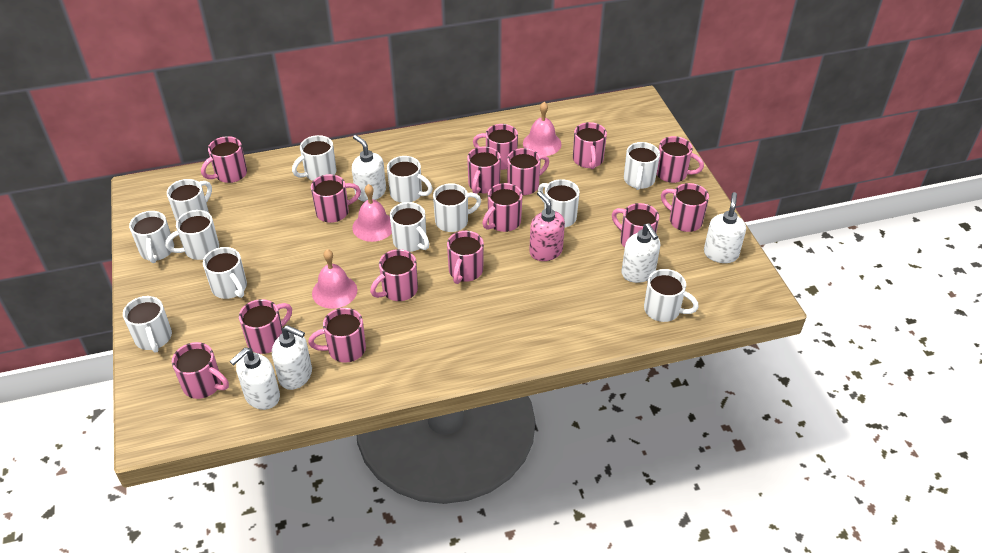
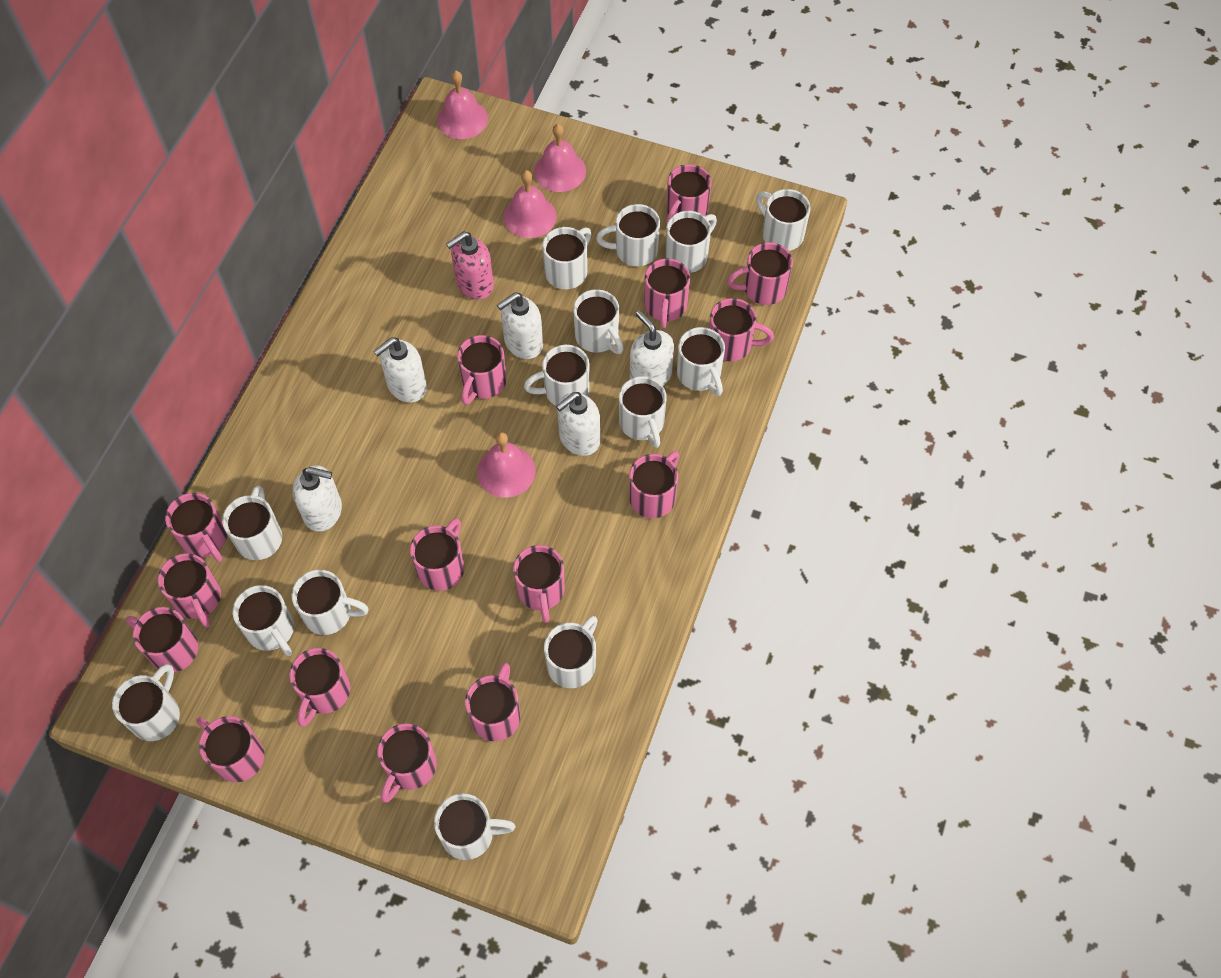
pink bell: 3 -> 4
white mug: 12 -> 14

